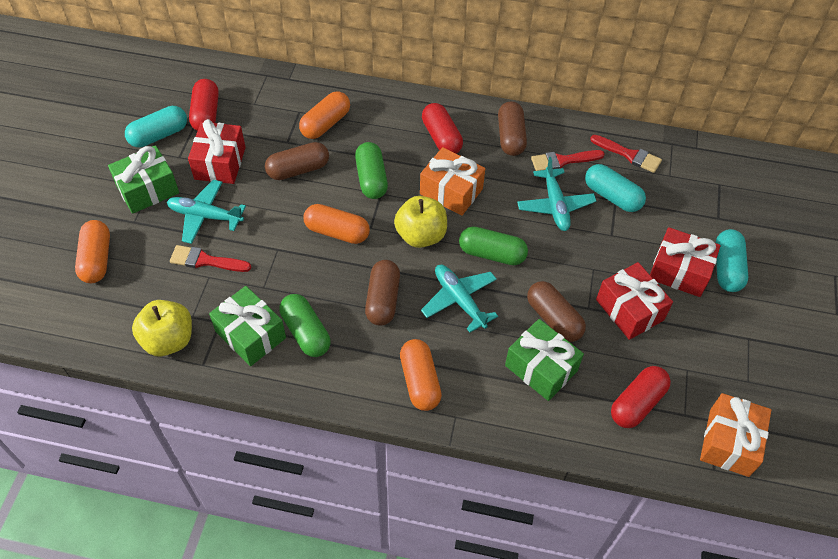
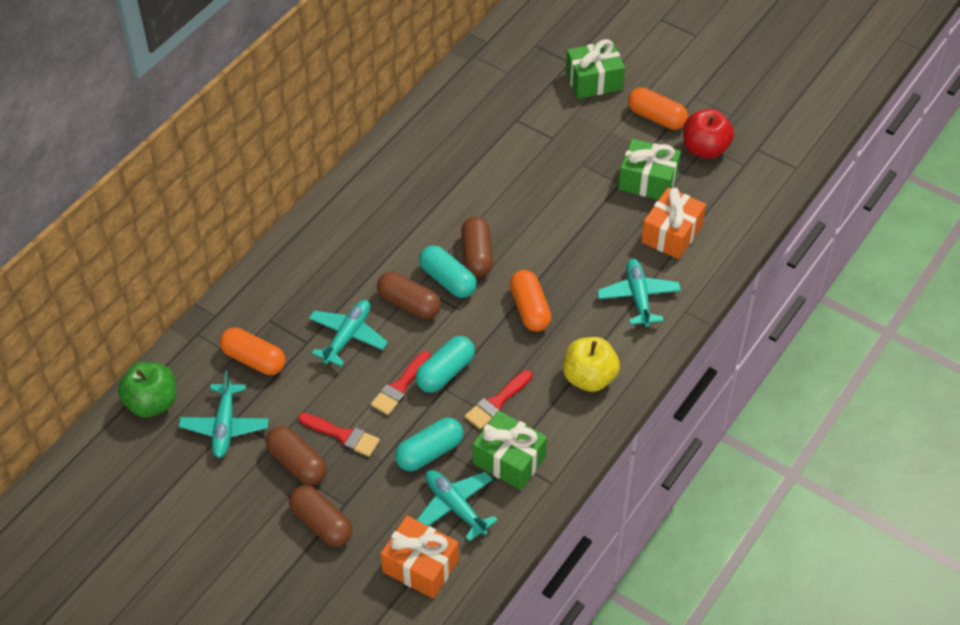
green apple: 0 -> 1
green capsule: 3 -> 0
orange capsule: 4 -> 3
red apple: 0 -> 1
red capsule: 3 -> 0
red gift: 3 -> 0
turquoise plane: 3 -> 4
yellow apple: 2 -> 1

